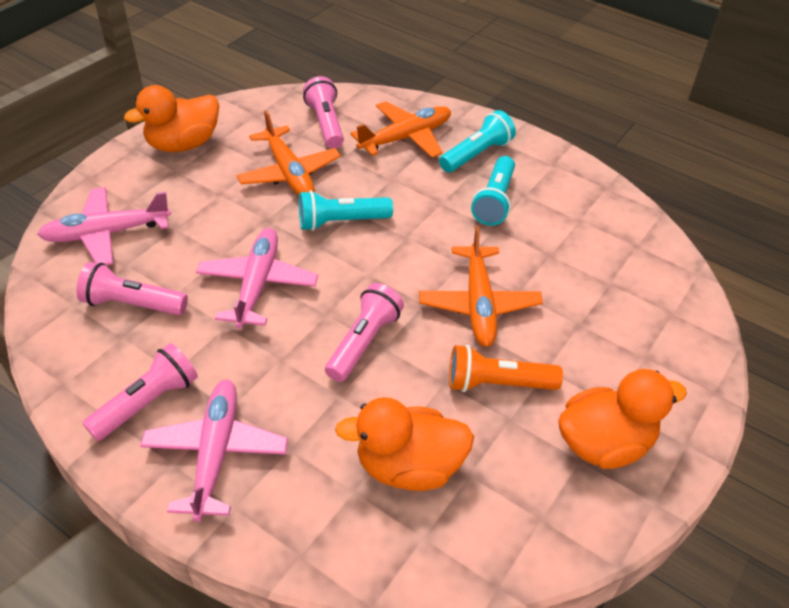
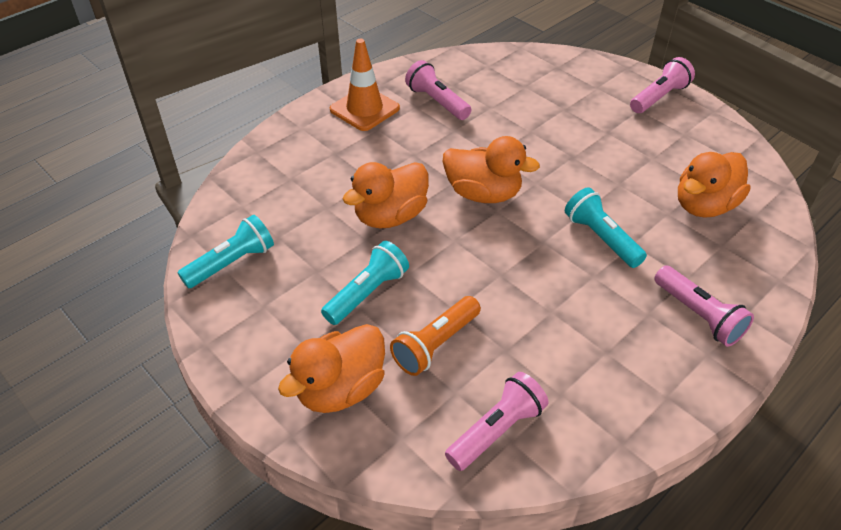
orange duck: 3 -> 4
orange plane: 3 -> 0
orange traffic cone: 0 -> 1
pink plane: 3 -> 0

